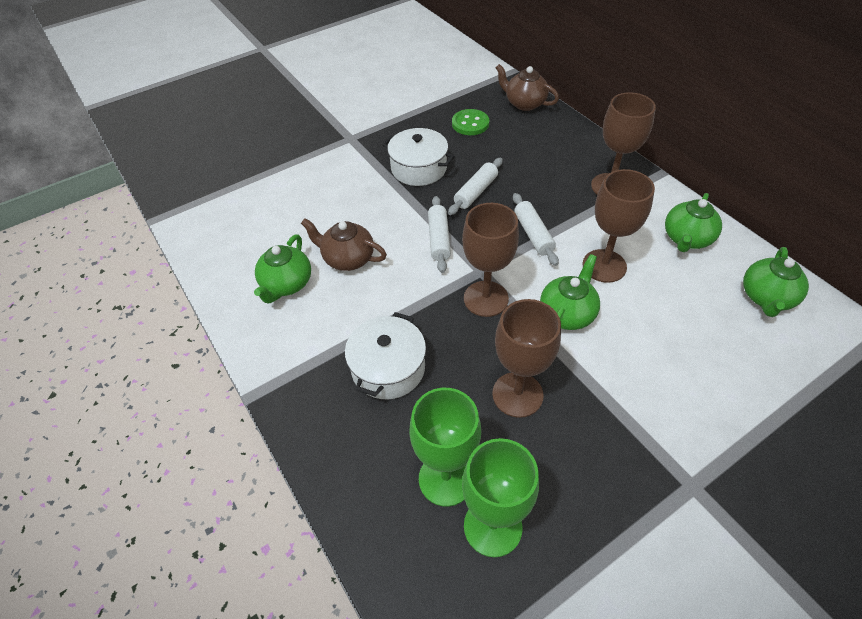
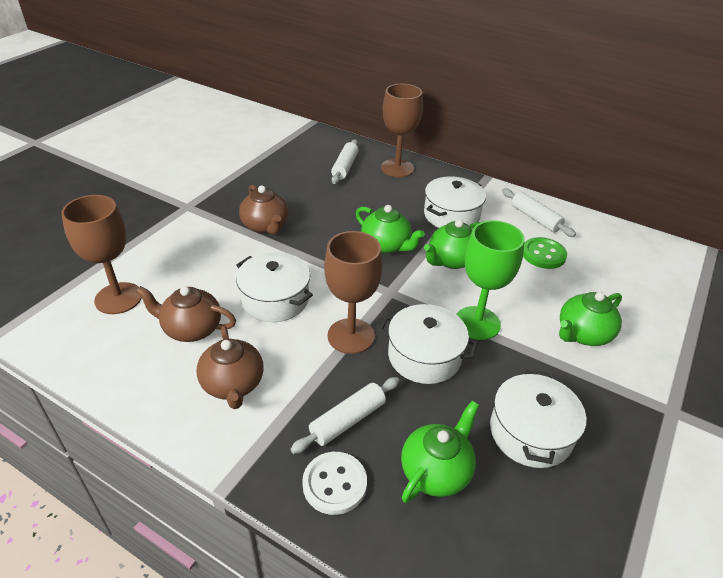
brown goblet: 4 -> 3
brown teapot: 2 -> 3
green goblet: 2 -> 1
white button: 0 -> 1
white pot: 2 -> 4

